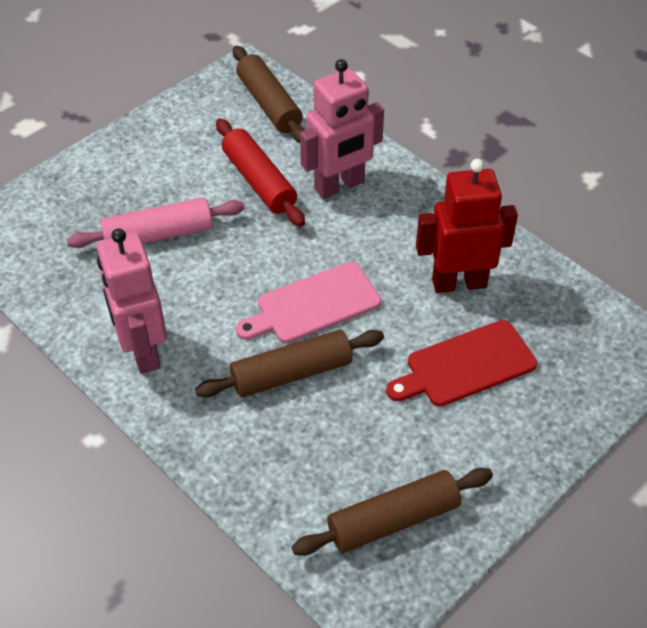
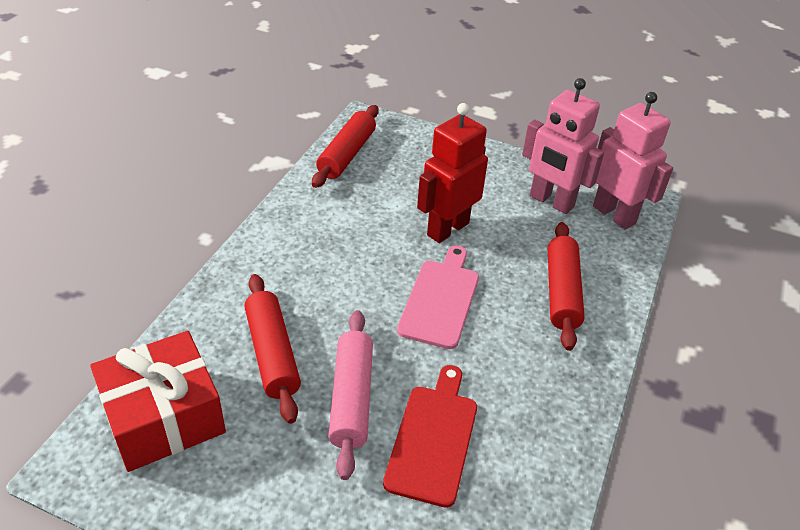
brown rolling pin: 3 -> 0
red gift: 0 -> 1
red rolling pin: 1 -> 3

